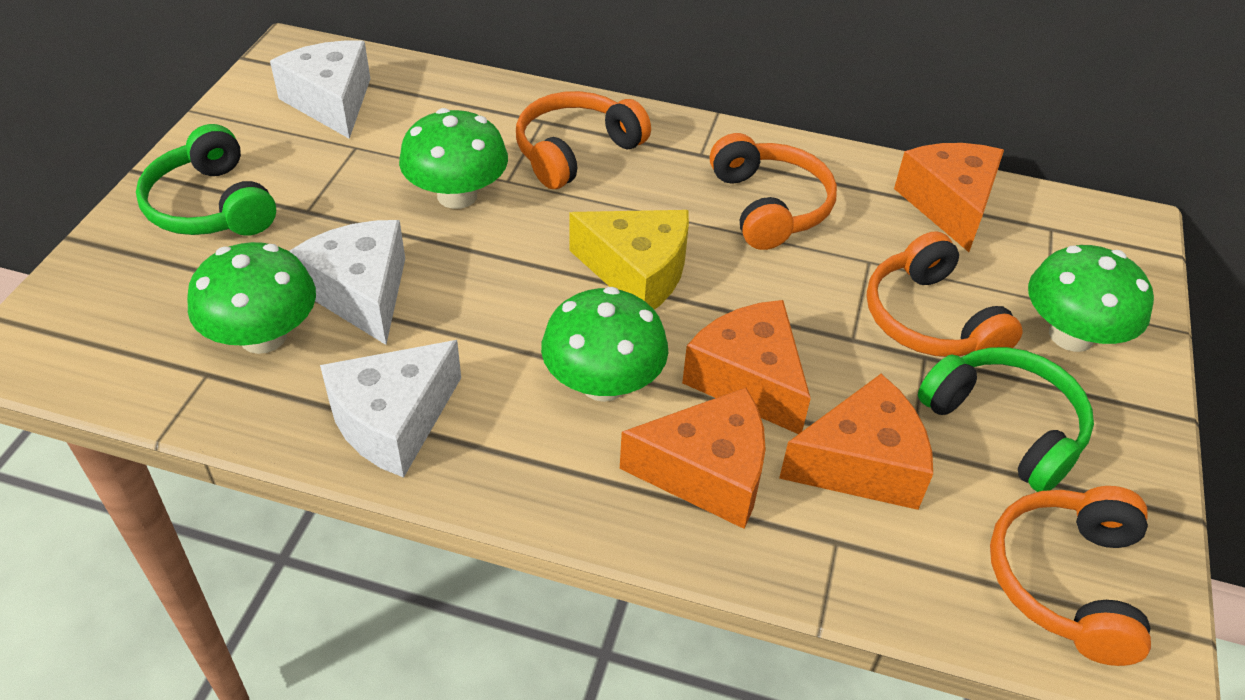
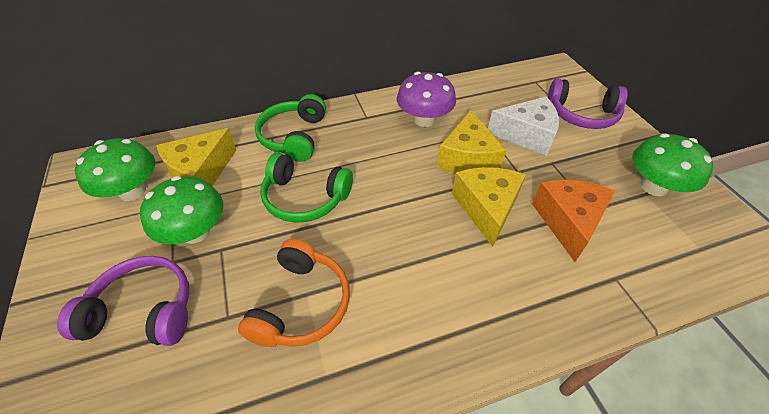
green mushroom: 4 -> 3
orange cheese: 4 -> 1
orange headphones: 4 -> 1
purple headphones: 0 -> 2
purple mushroom: 0 -> 1
white cheese: 3 -> 1
yellow cheese: 1 -> 3

